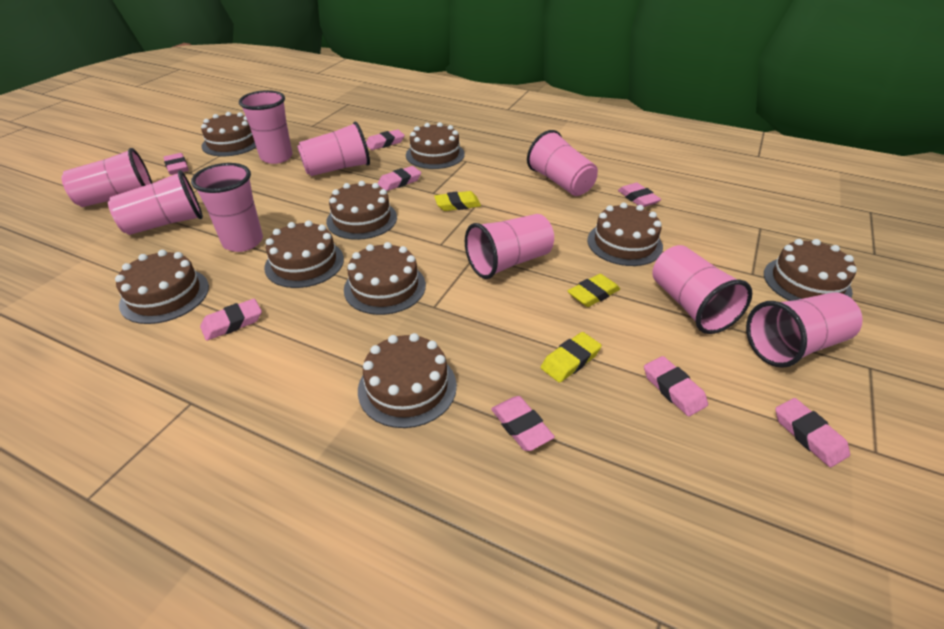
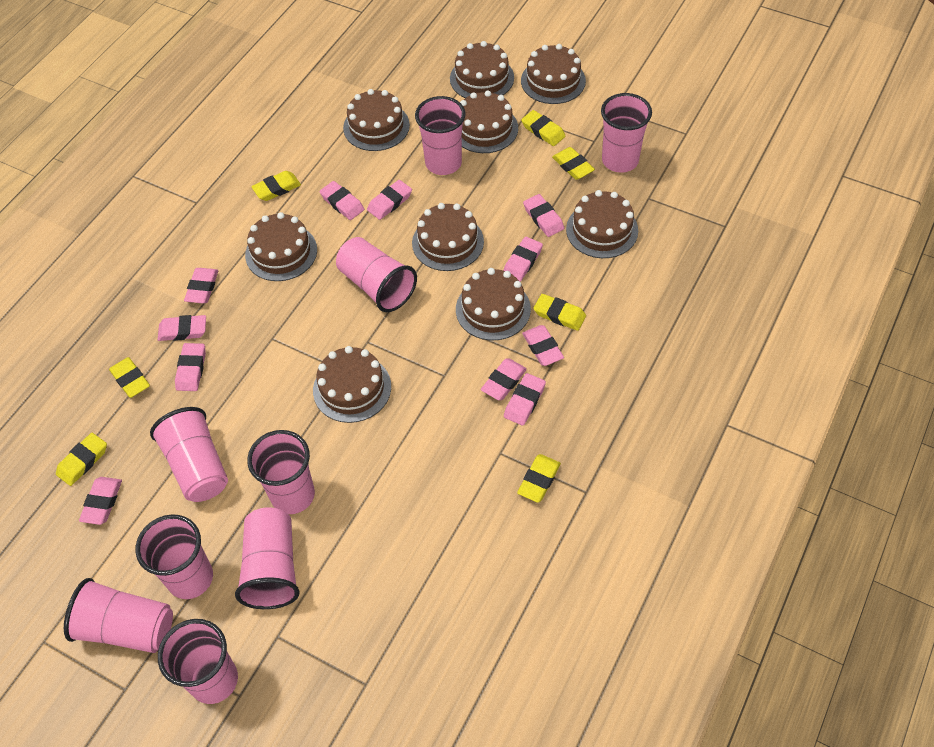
pink eraser: 8 -> 11
yellow eraser: 3 -> 7

